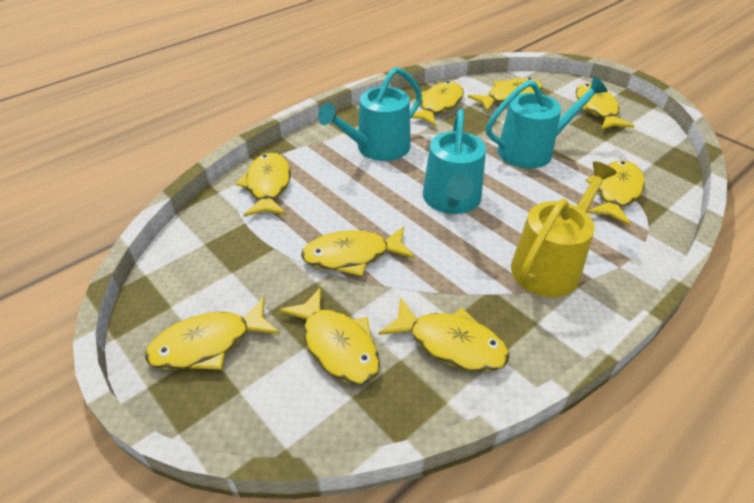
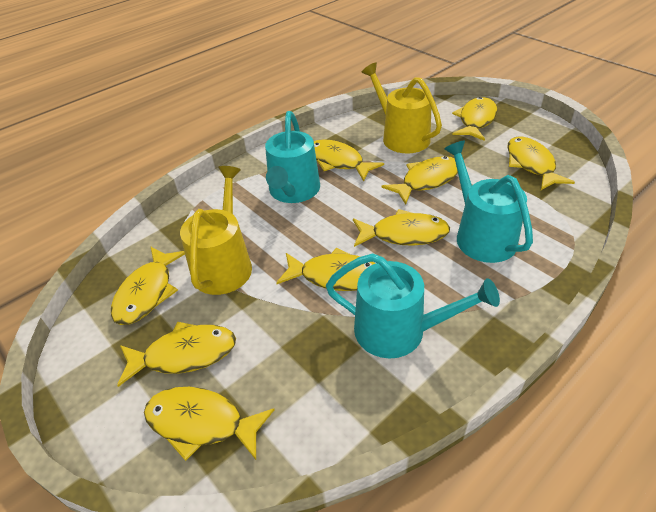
yellow watering can: 1 -> 2

